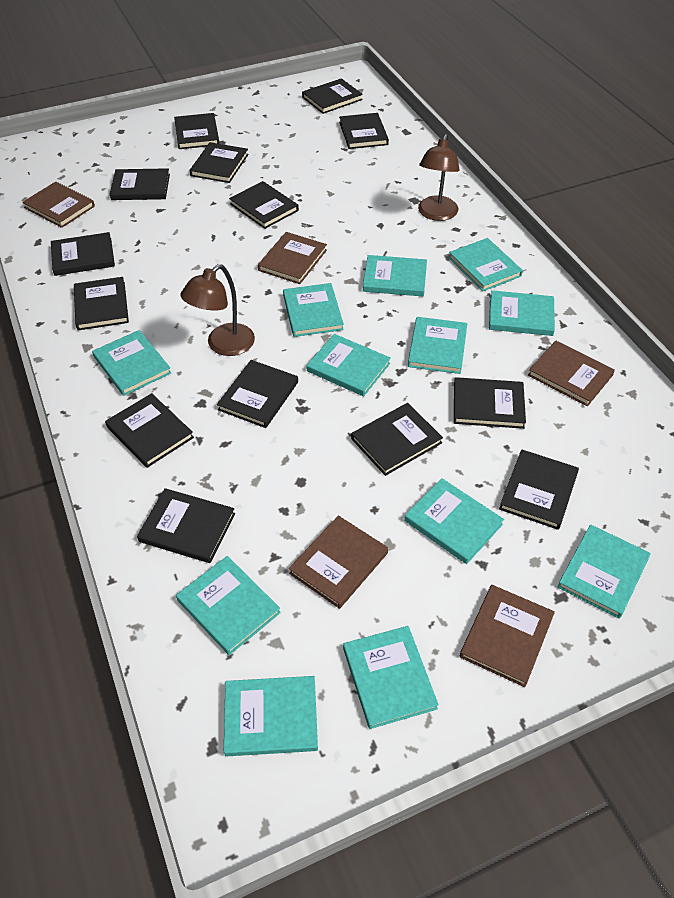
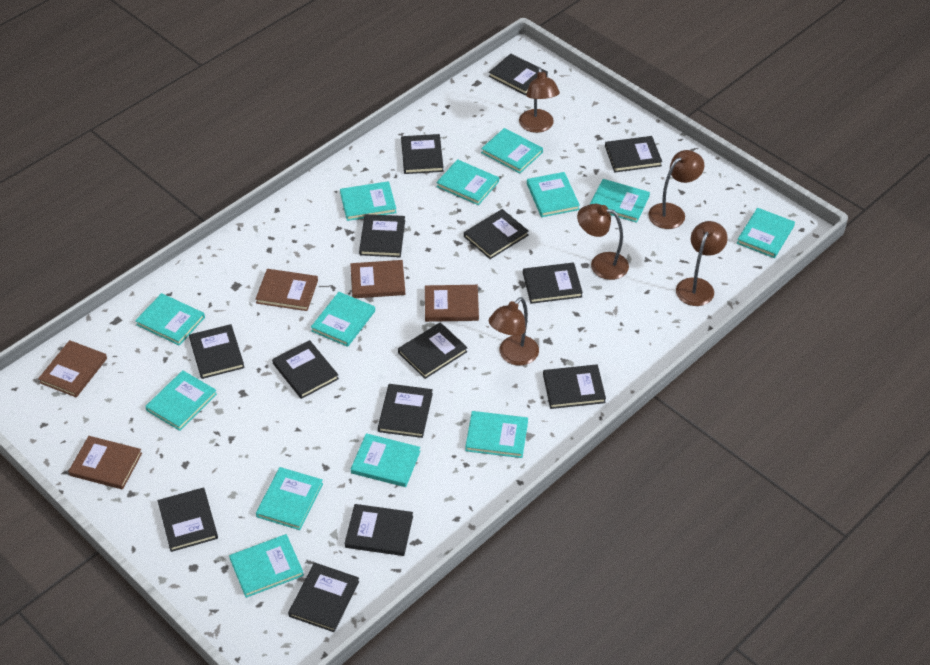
brown lamp: 2 -> 5
turquoise book: 12 -> 13

